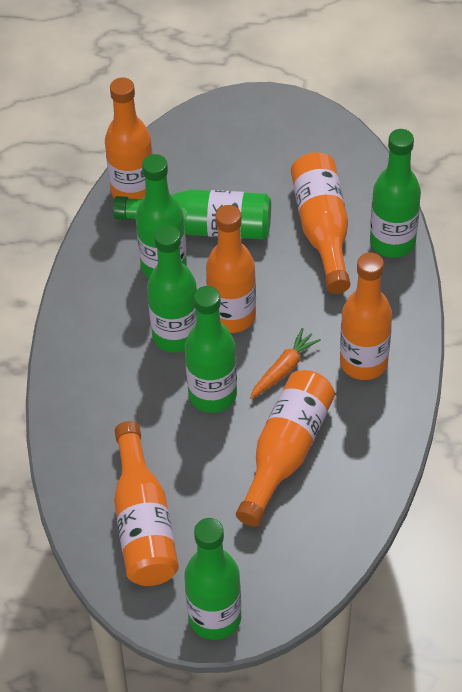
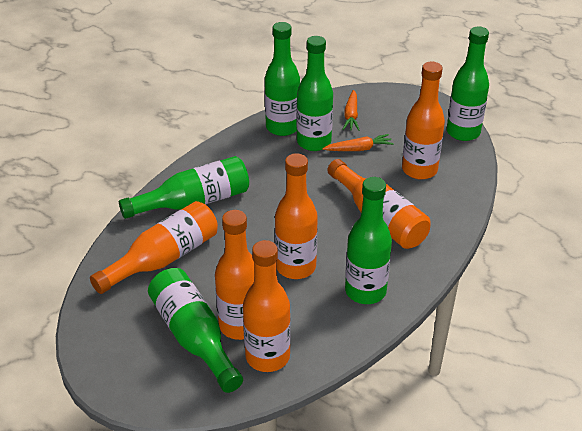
orange carrot: 1 -> 2

